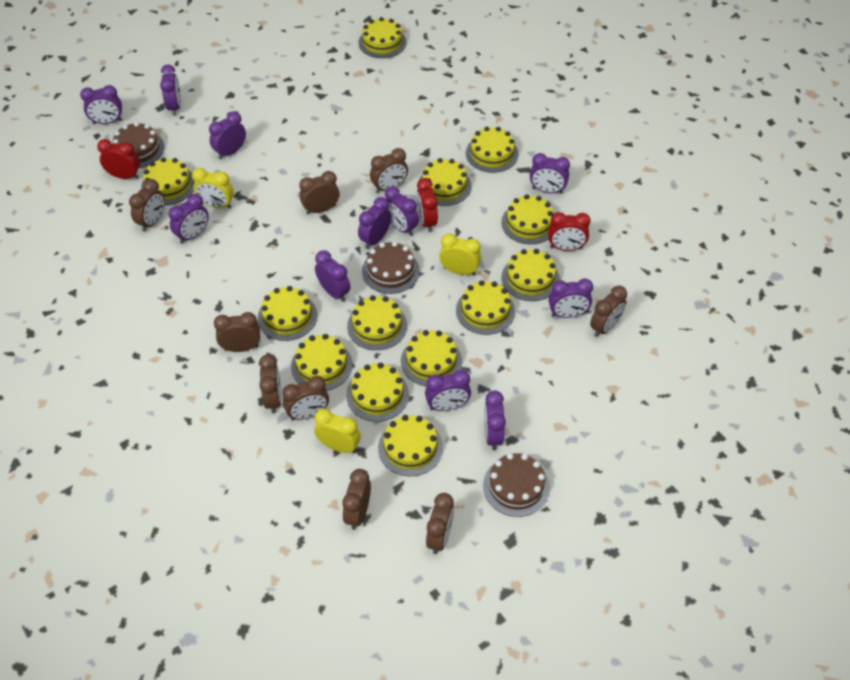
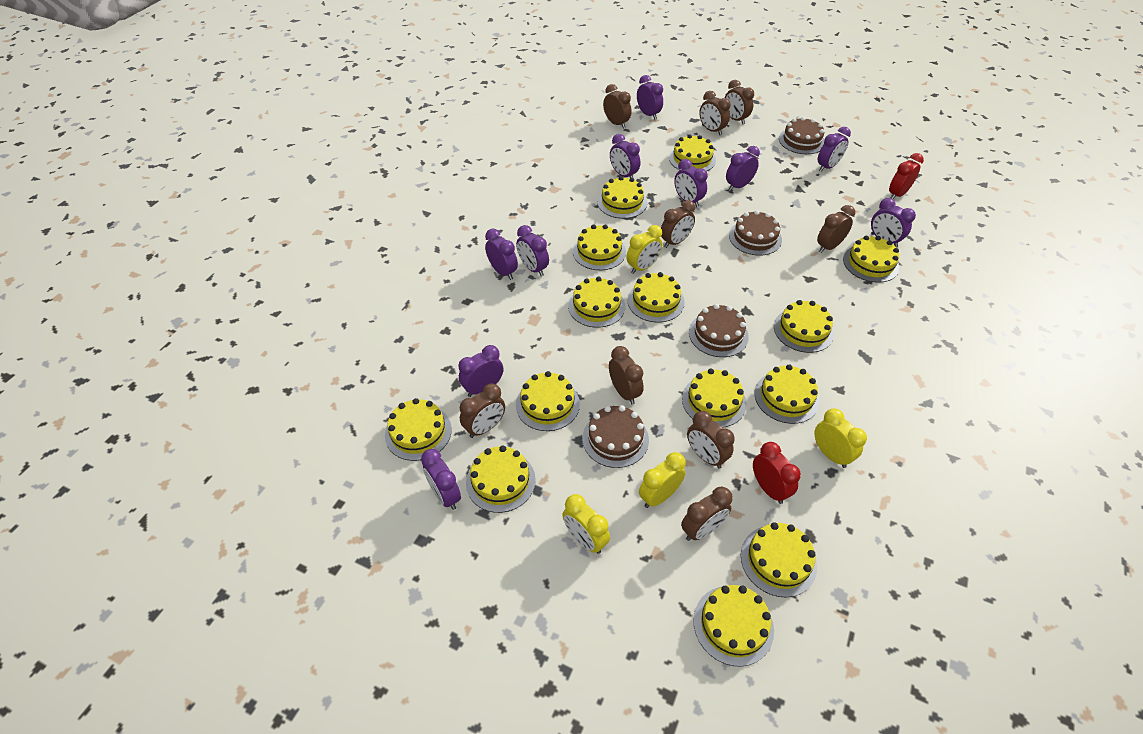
brown cake: 3 -> 4
purple clock: 11 -> 10
red clock: 3 -> 2
yellow cake: 13 -> 14
yellow clock: 3 -> 4

